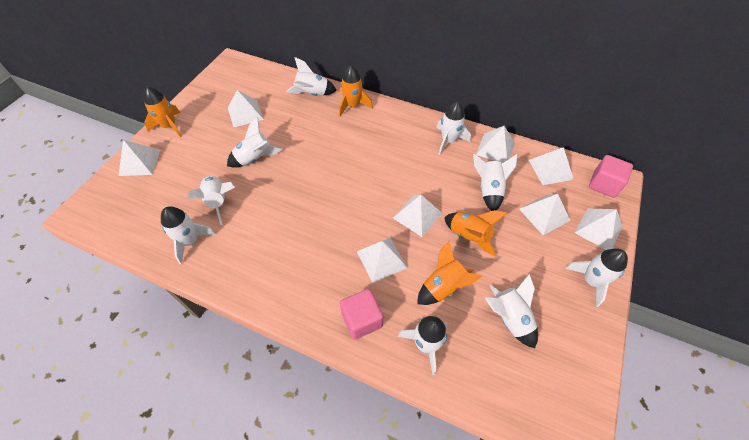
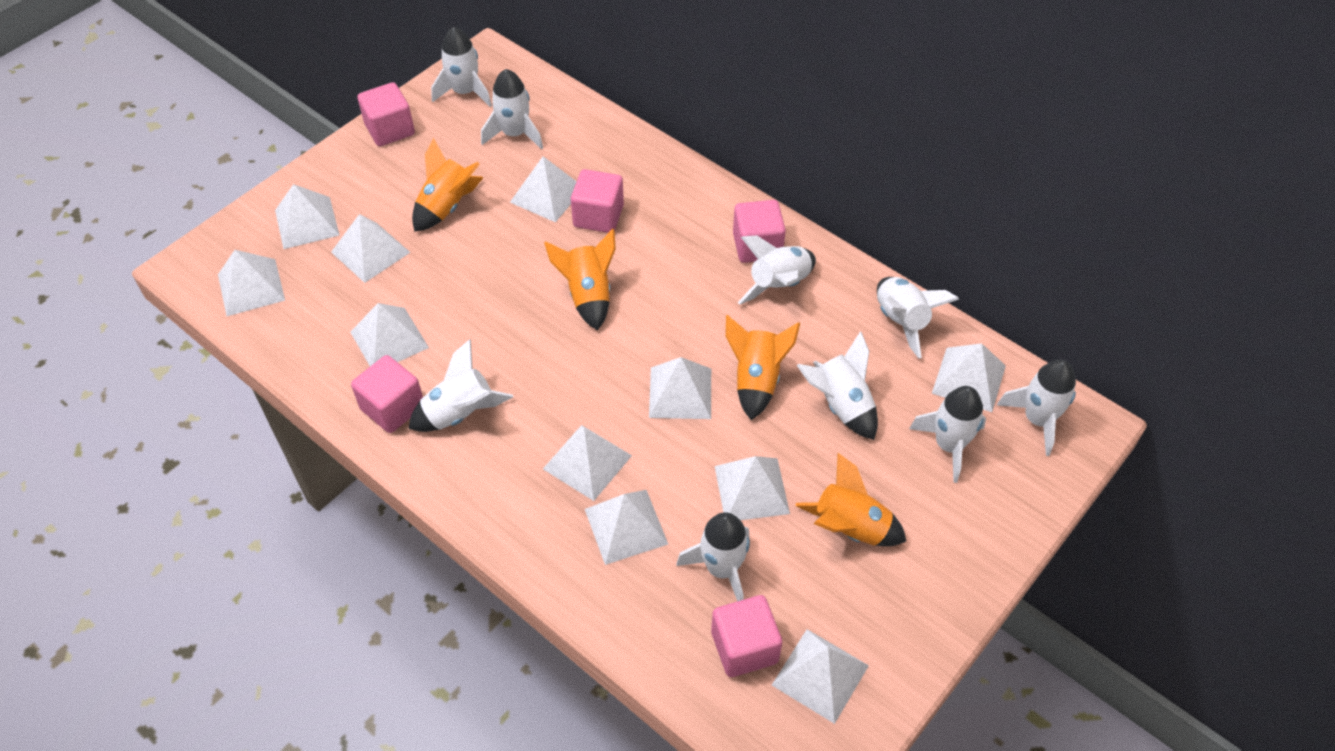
pink cube: 2 -> 5
white pyramid: 8 -> 11

